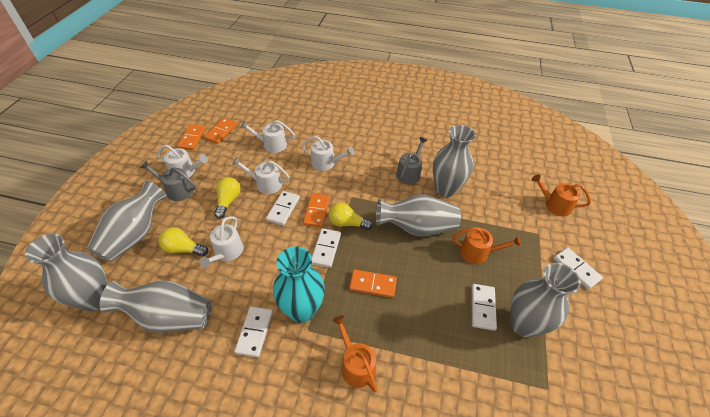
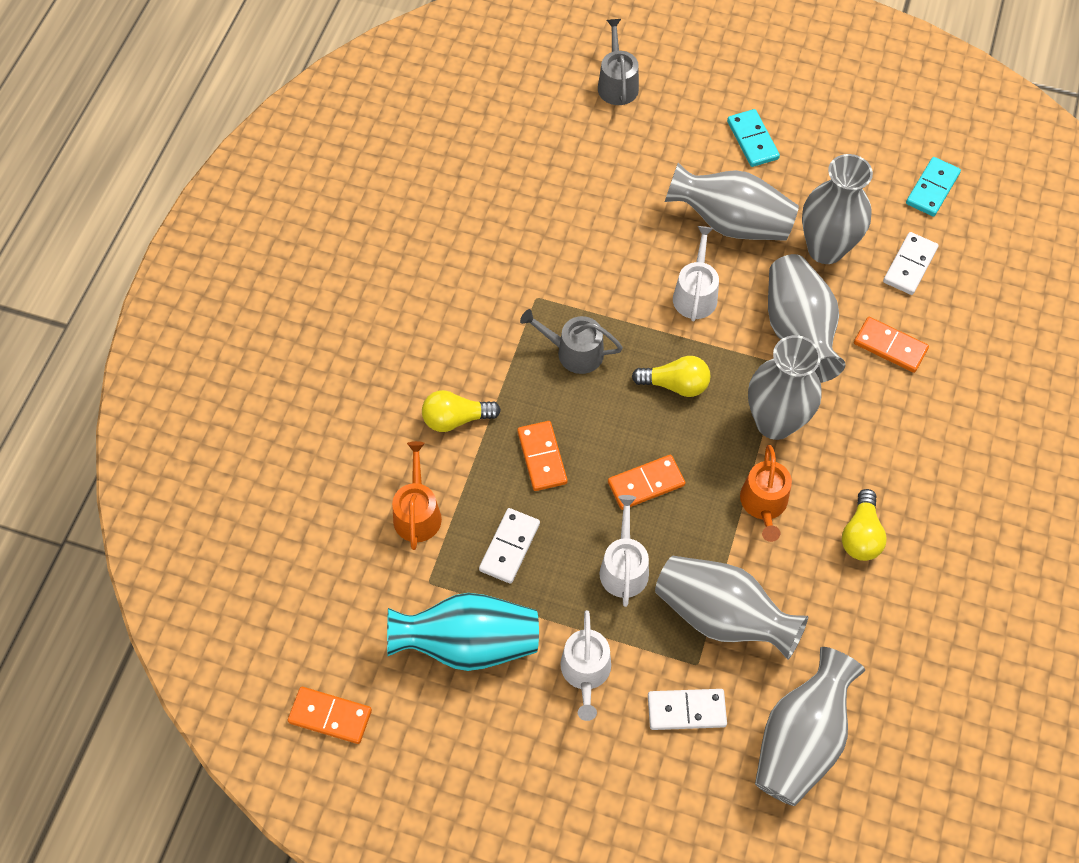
orange watering can: 3 -> 2
turquoise domino: 0 -> 2
white domino: 5 -> 3
white watering can: 5 -> 3

